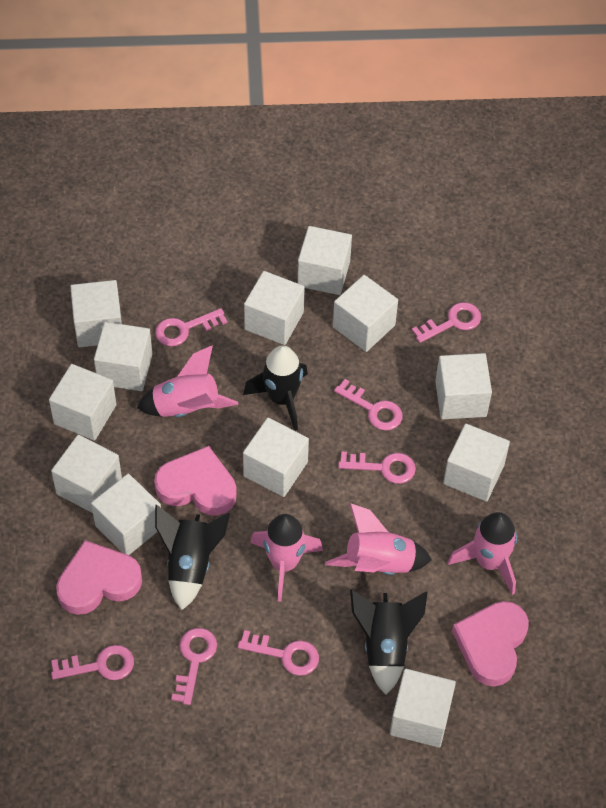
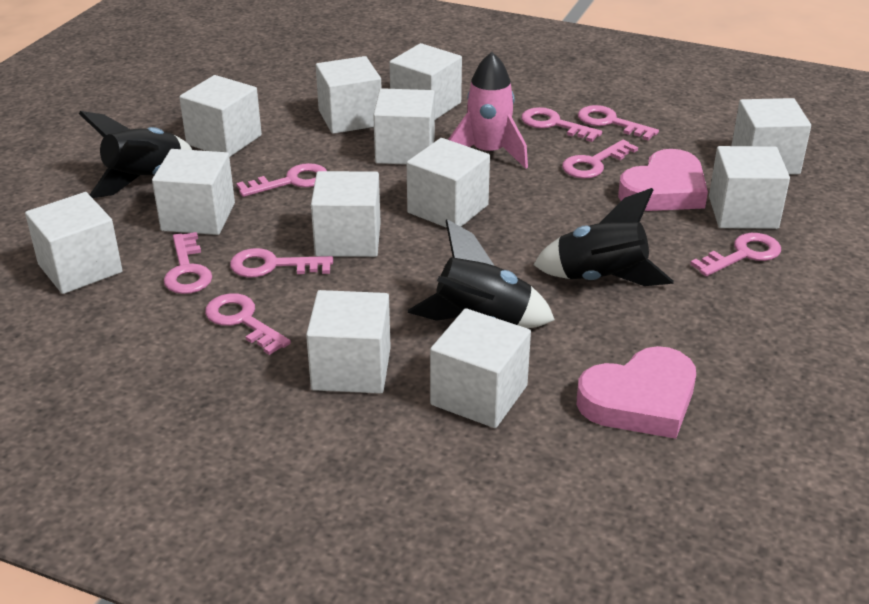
pink heart: 3 -> 2
pink key: 7 -> 8
pink rocket: 4 -> 1

